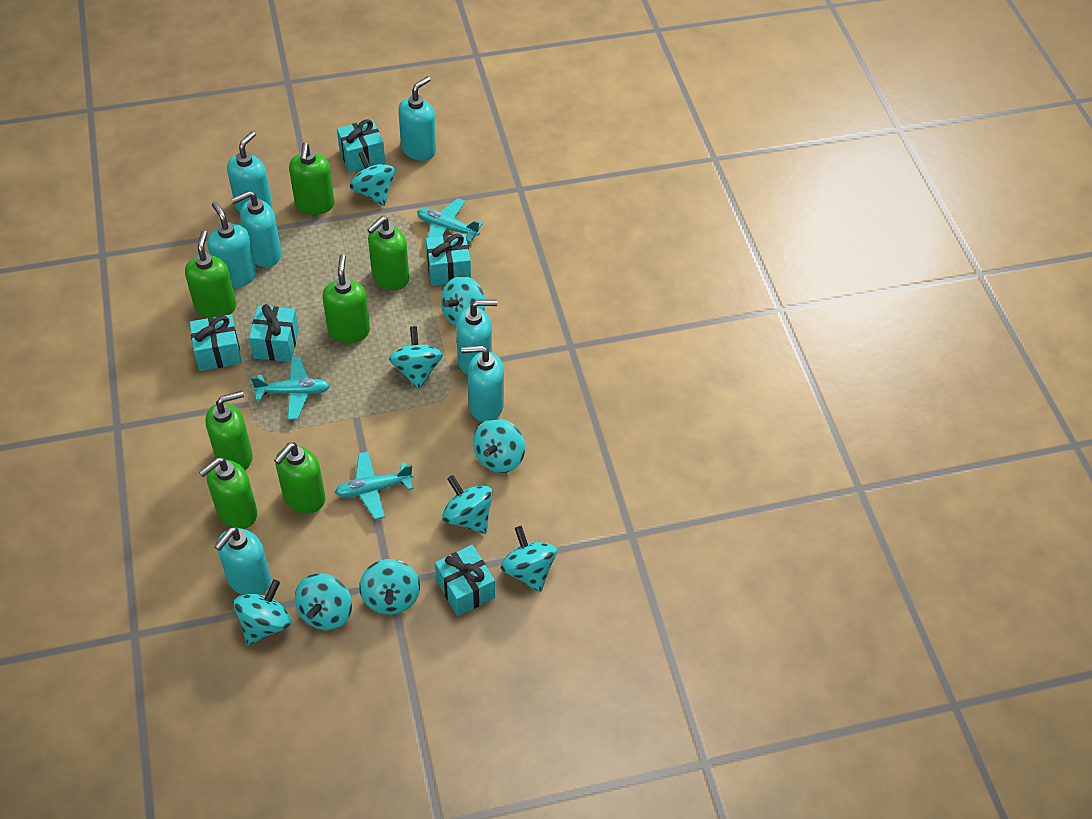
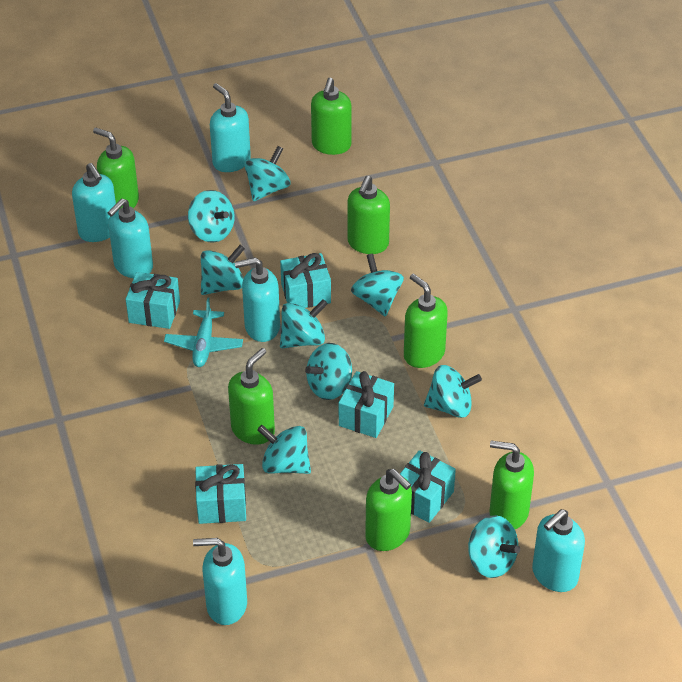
turquoise plane: 3 -> 1
turquoise soap dispenser: 7 -> 6

